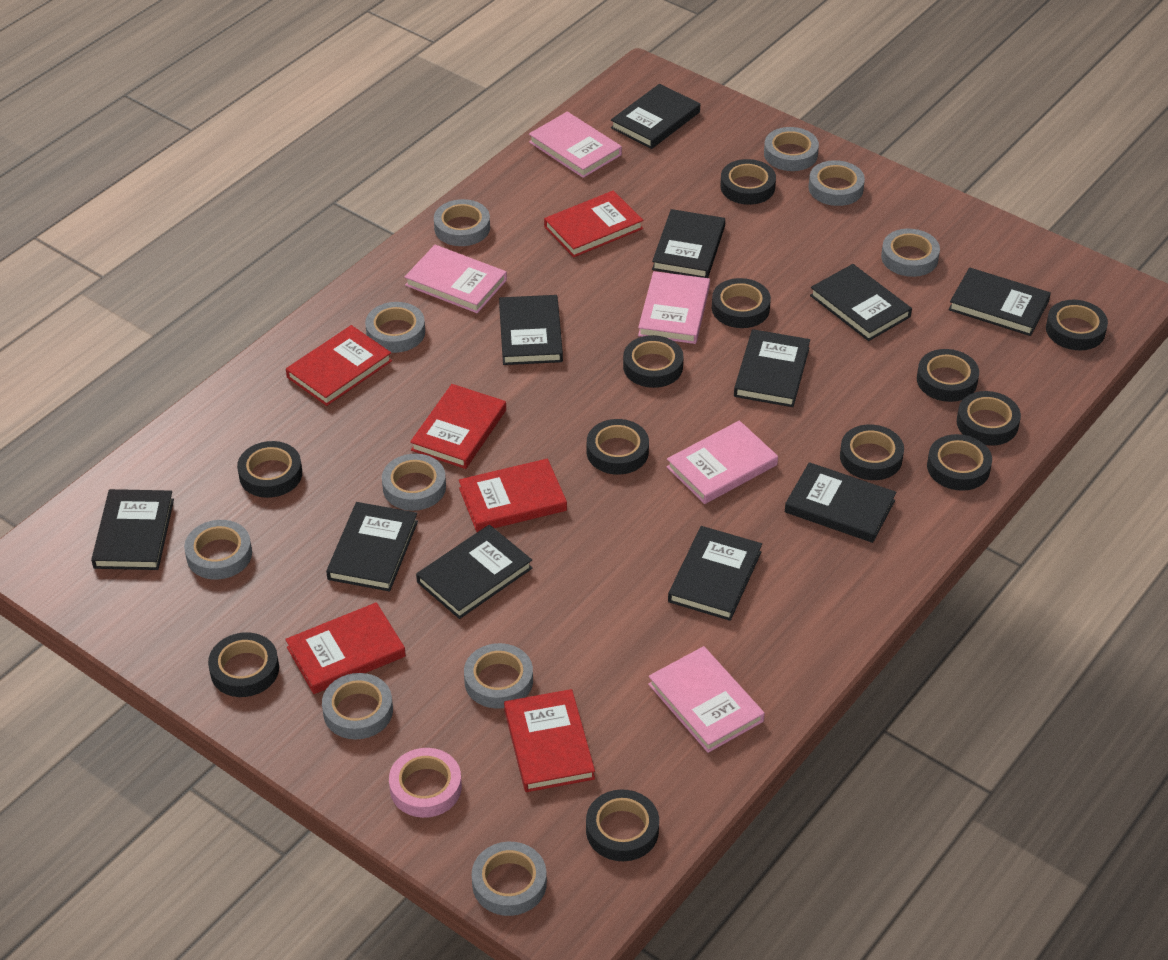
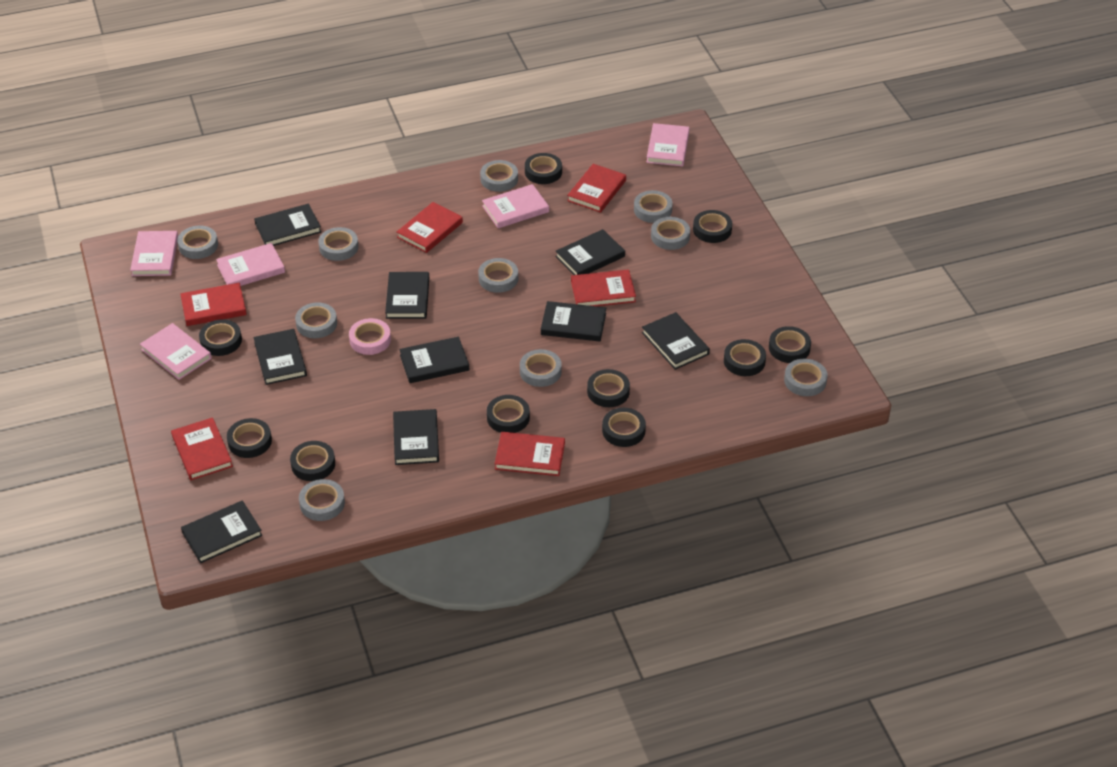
black book: 11 -> 9
black tape: 12 -> 10

